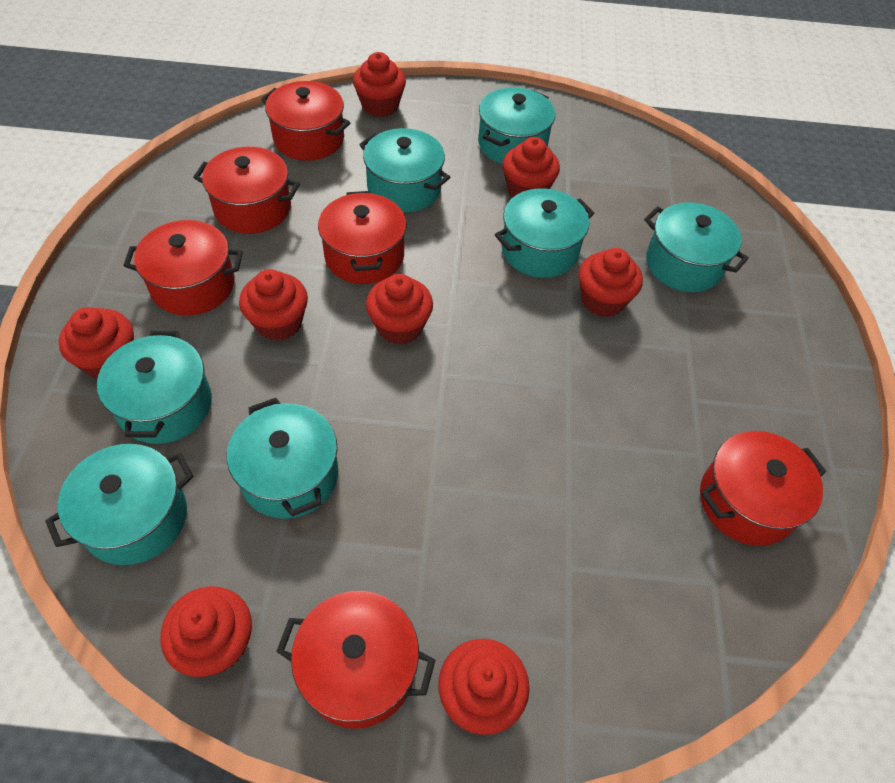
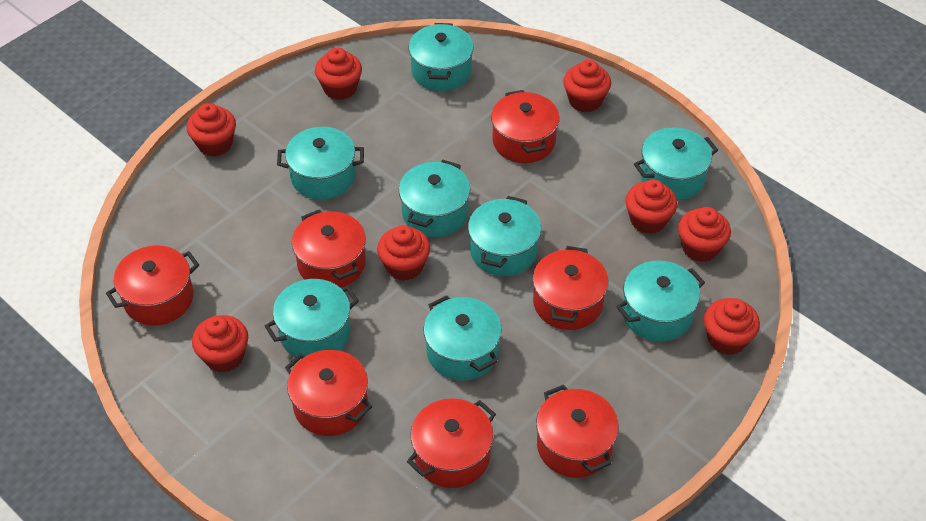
red pot: 6 -> 7
turquoise pot: 7 -> 8

